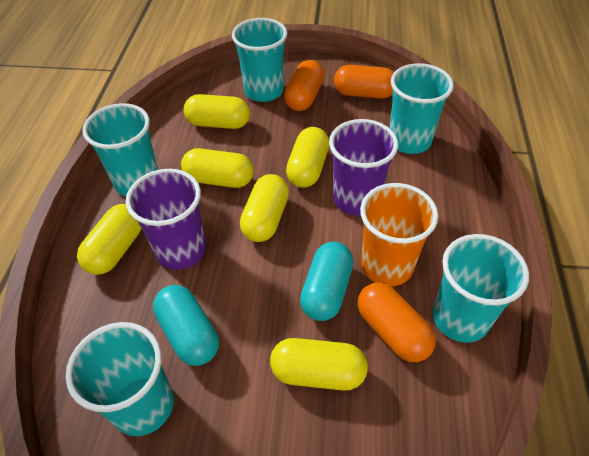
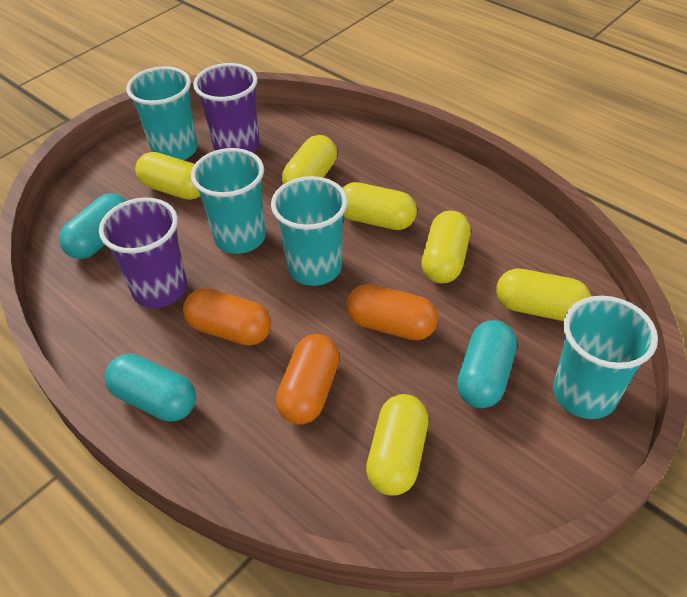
orange cup: 1 -> 0
turquoise capsule: 2 -> 3
turquoise cup: 5 -> 4

